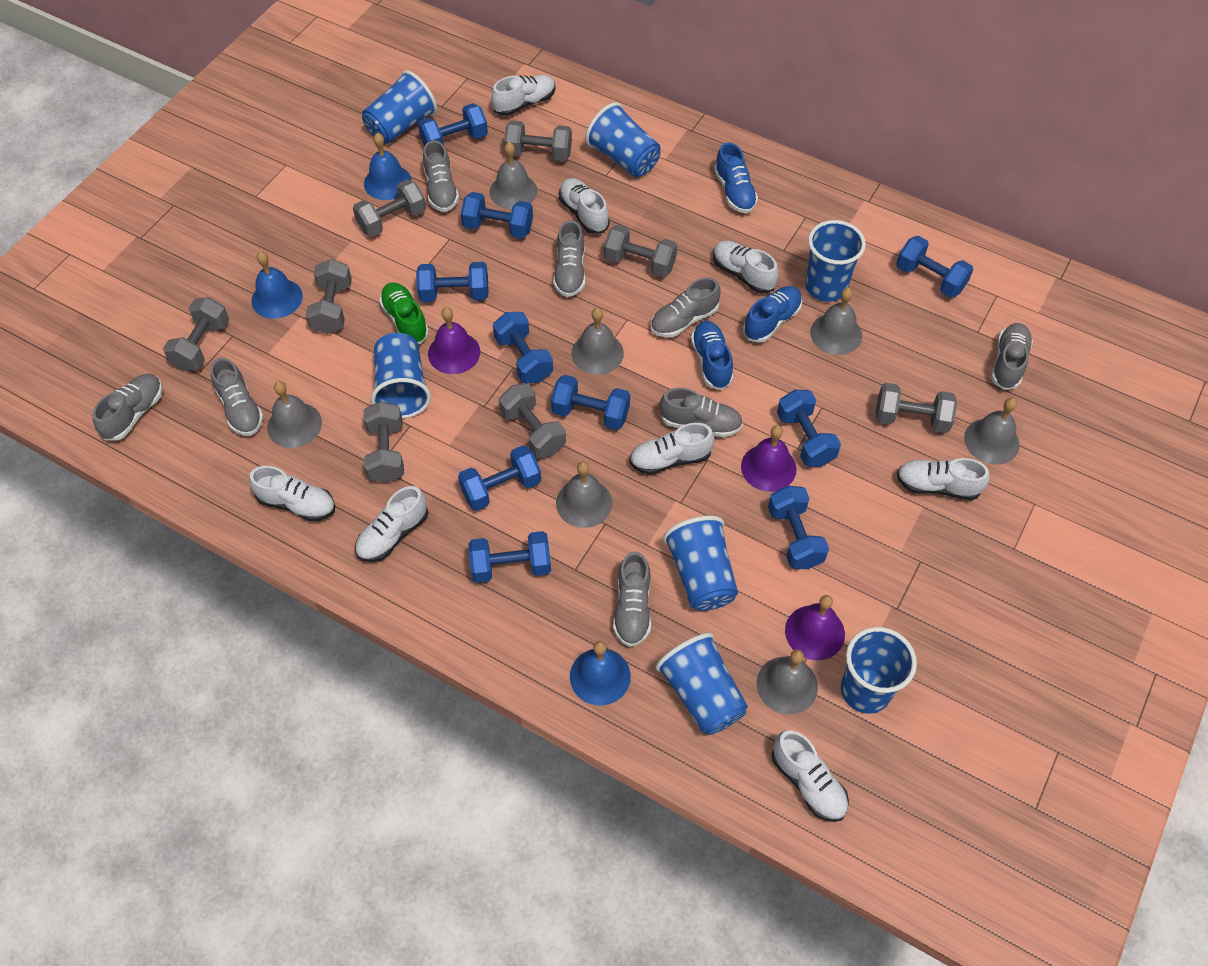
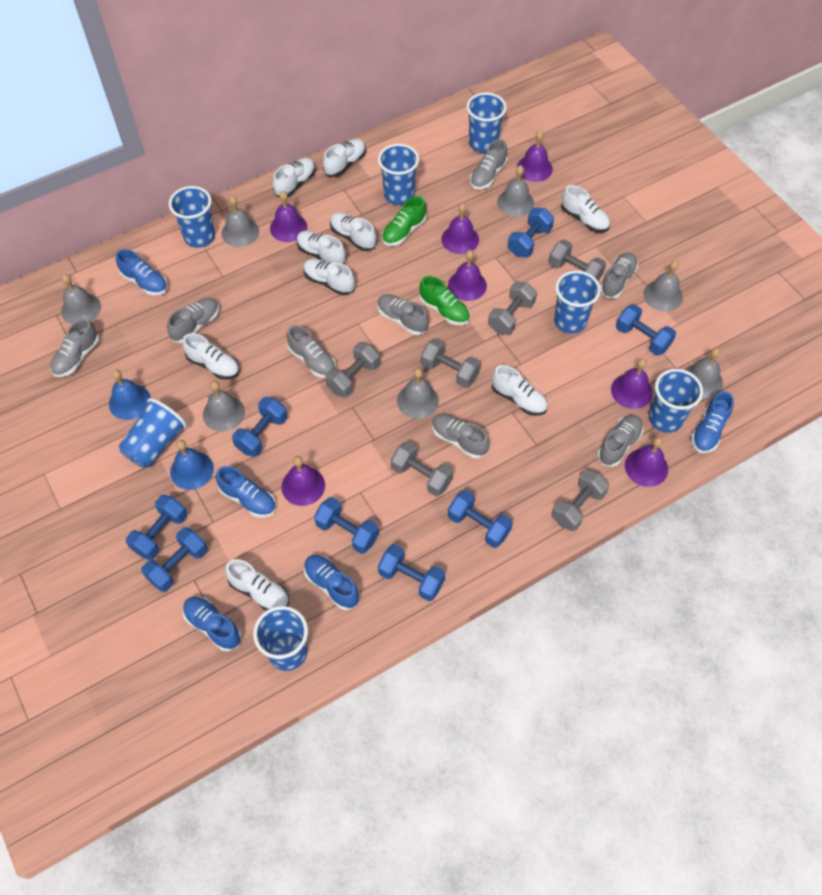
blue bell: 3 -> 2
blue dumbbell: 10 -> 8
blue shoe: 3 -> 5
green shoe: 1 -> 2
grey dumbbell: 8 -> 6
purple bell: 3 -> 7
white shoe: 8 -> 9

